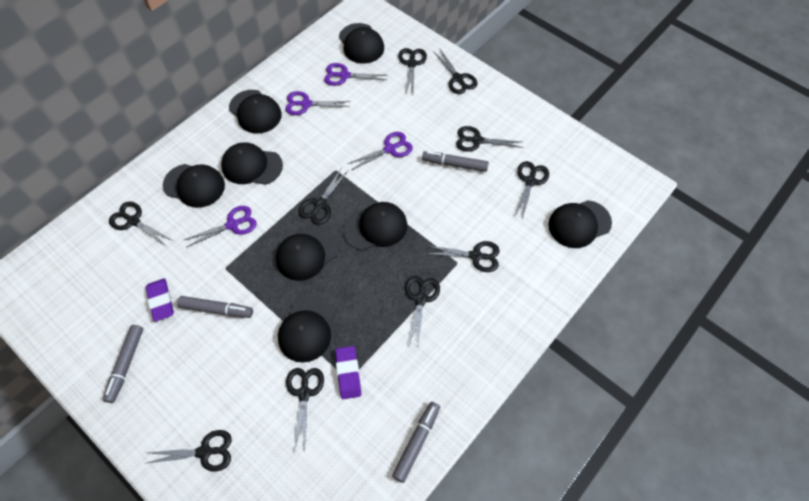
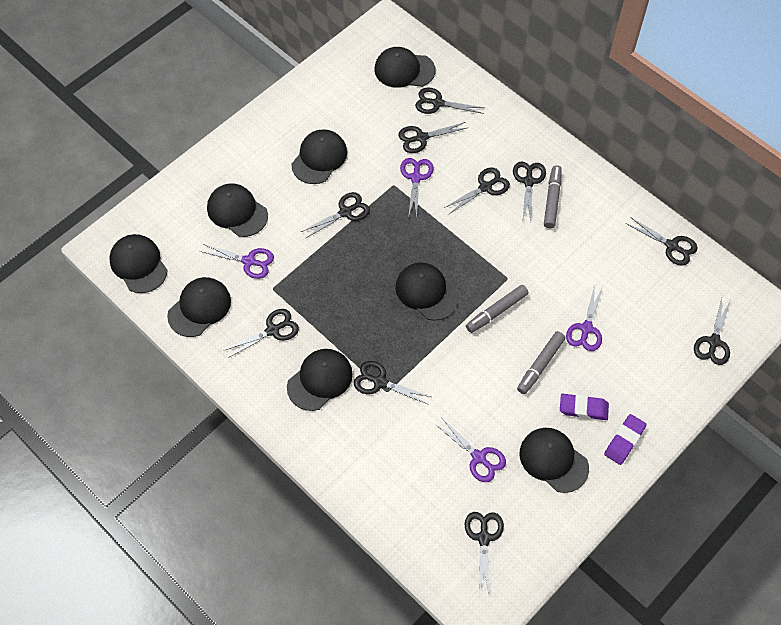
grey marker: 4 -> 3

